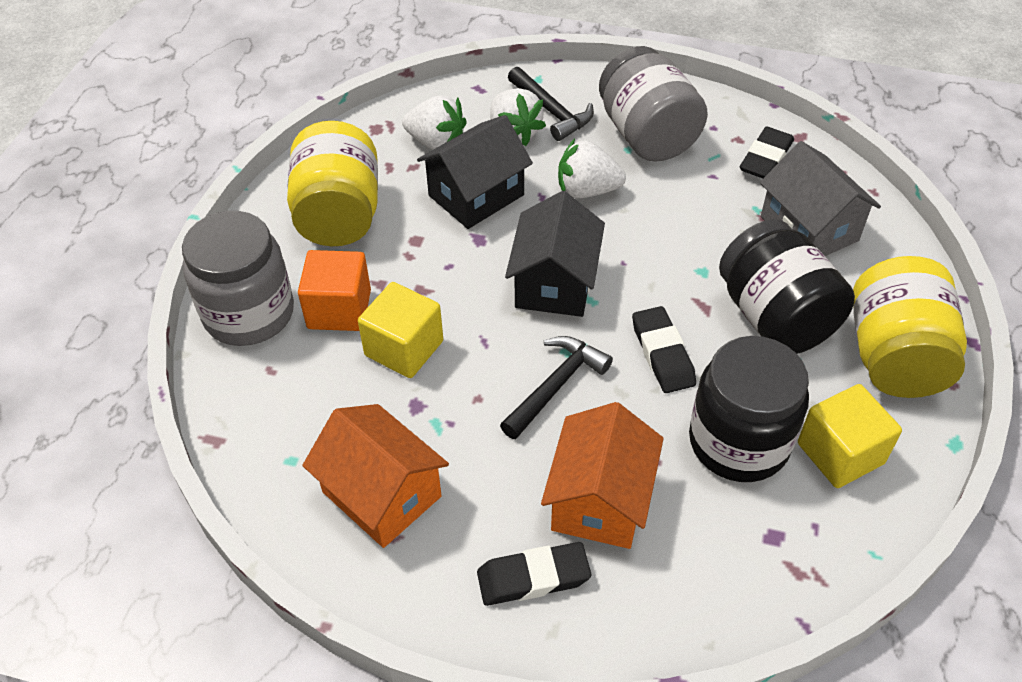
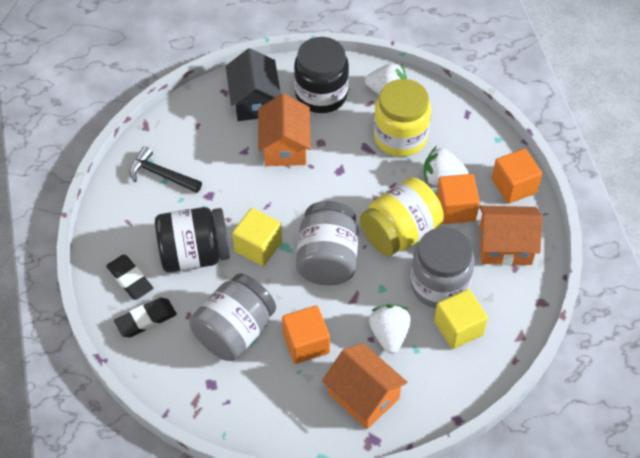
black eraser: 3 -> 2
black hammer: 2 -> 1
black house: 2 -> 1
grey house: 1 -> 0
grey jar: 2 -> 3
orange cube: 1 -> 3
orange house: 2 -> 3

